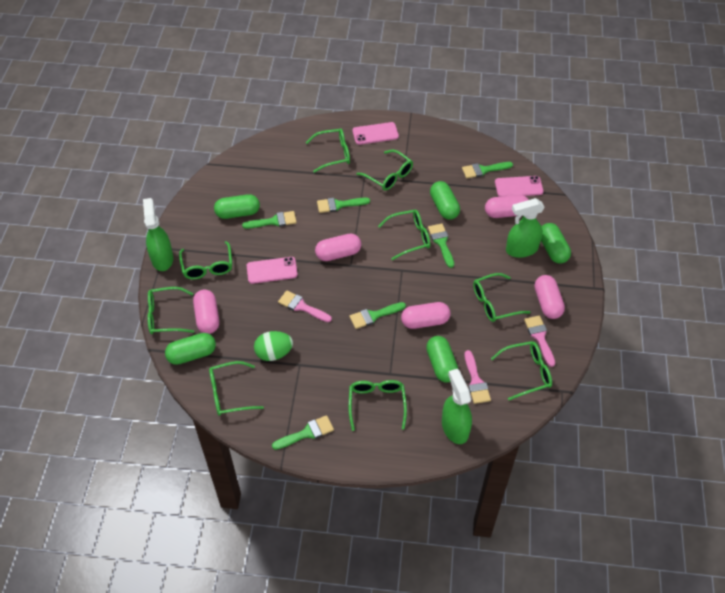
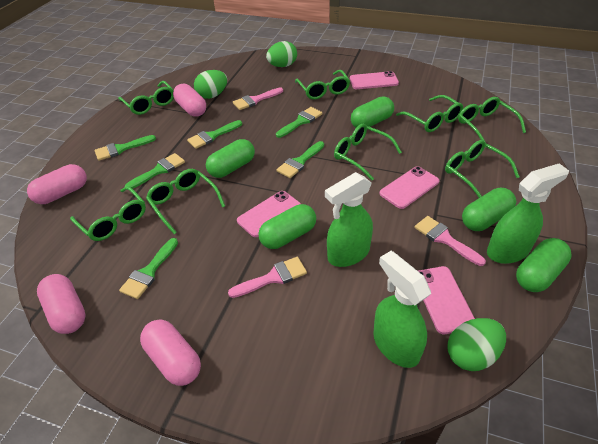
green egg: 1 -> 3
green glasses: 9 -> 8
pink capsule: 5 -> 4
pink phone: 3 -> 4

